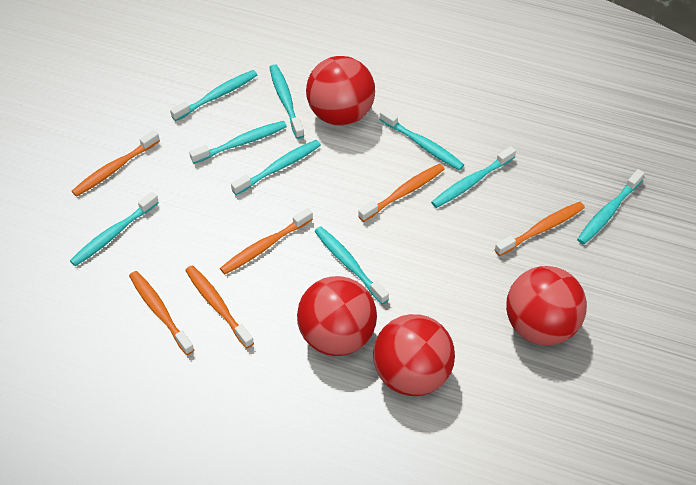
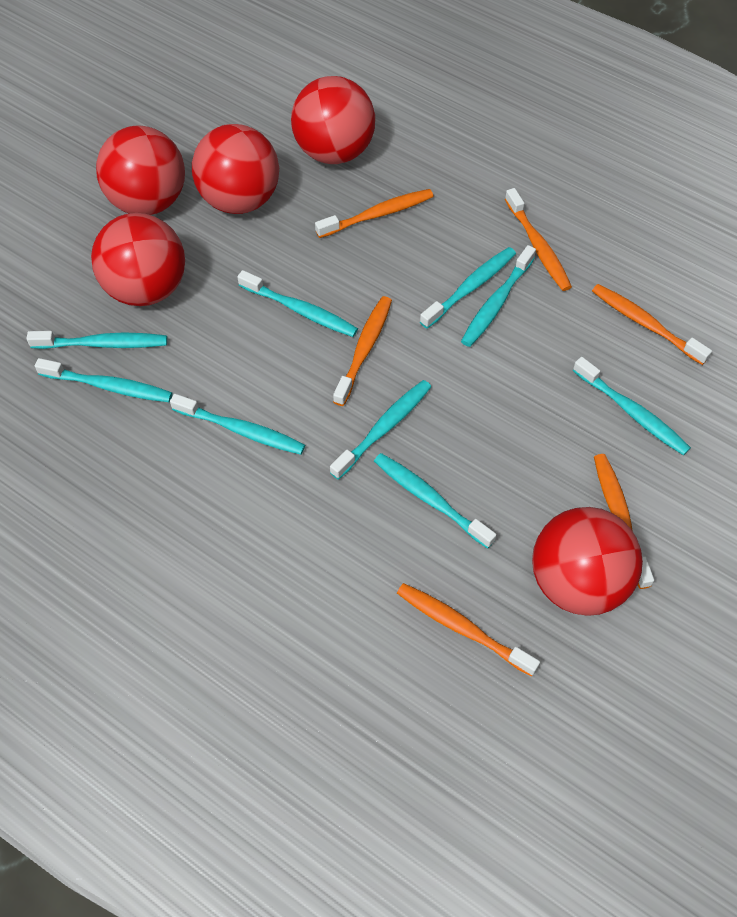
red ball: 4 -> 5

